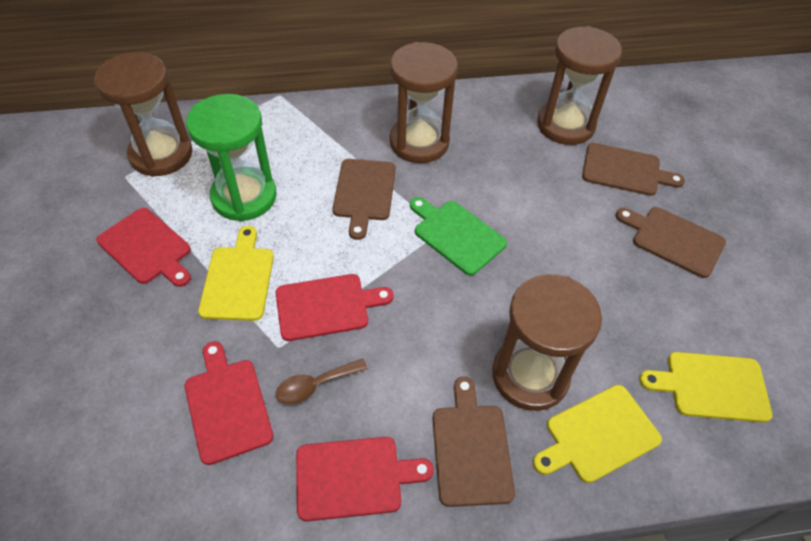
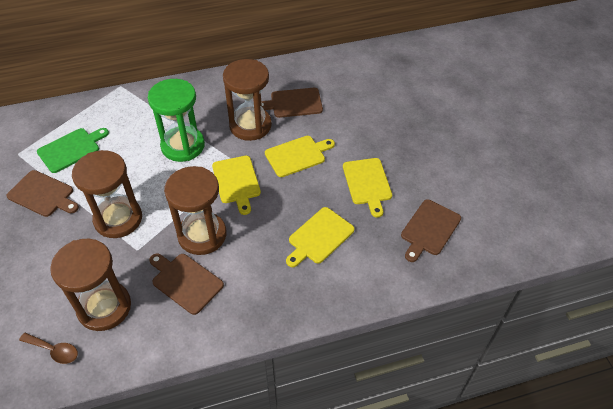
red cutting board: 4 -> 0
yellow cutting board: 3 -> 4

